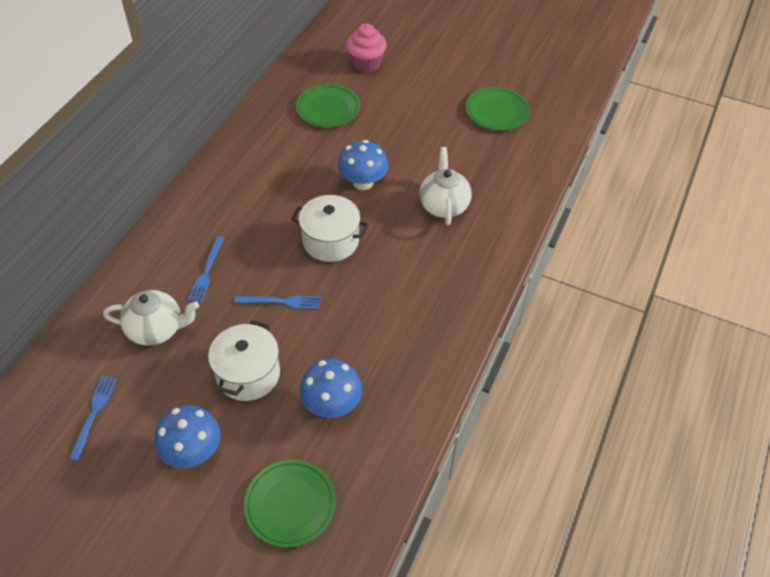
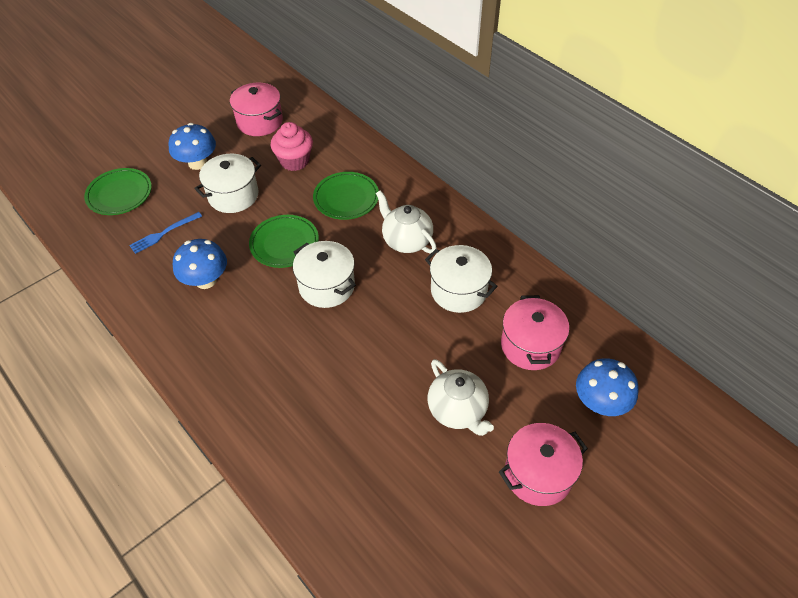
blue fork: 3 -> 1
pink pot: 0 -> 3
white pot: 2 -> 3

